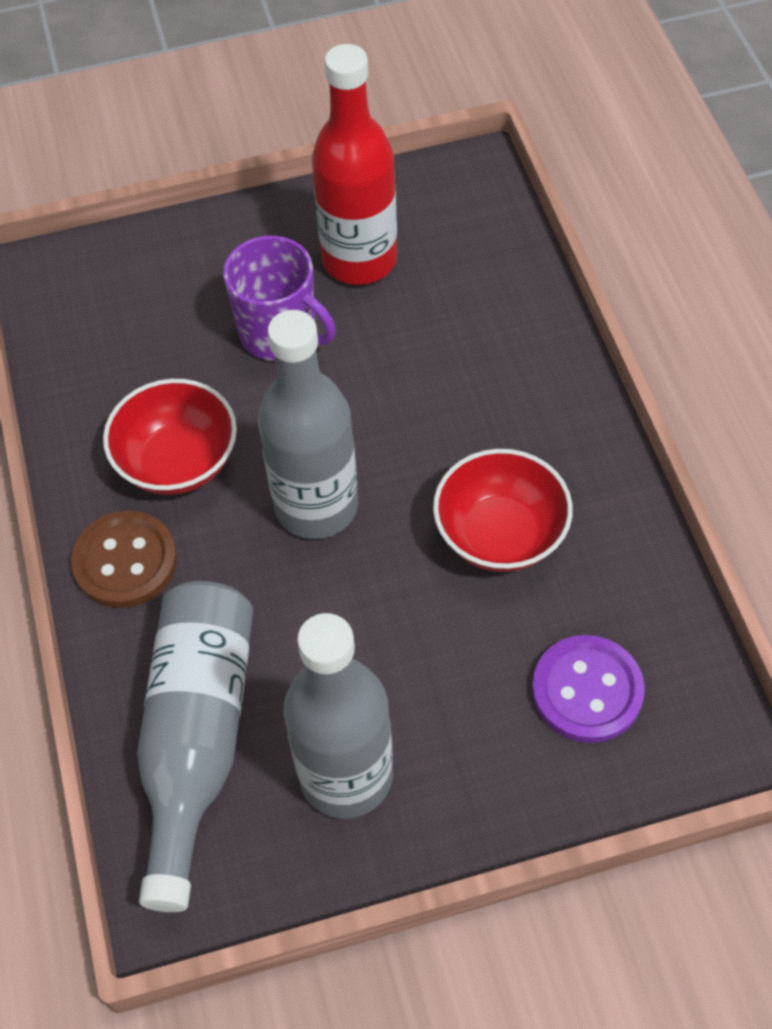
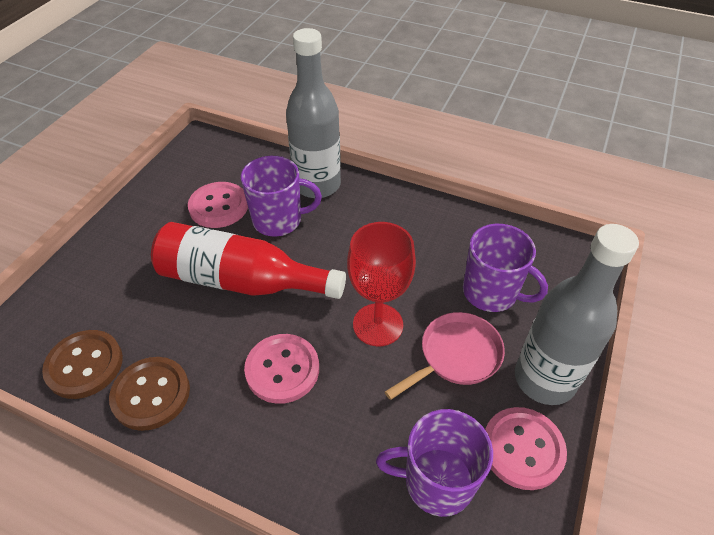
brown button: 1 -> 2
grey bottle: 3 -> 2
pink button: 0 -> 3
pink pan: 0 -> 1
purple button: 1 -> 0
purple mug: 1 -> 3
red bowl: 2 -> 0
red goblet: 0 -> 1

